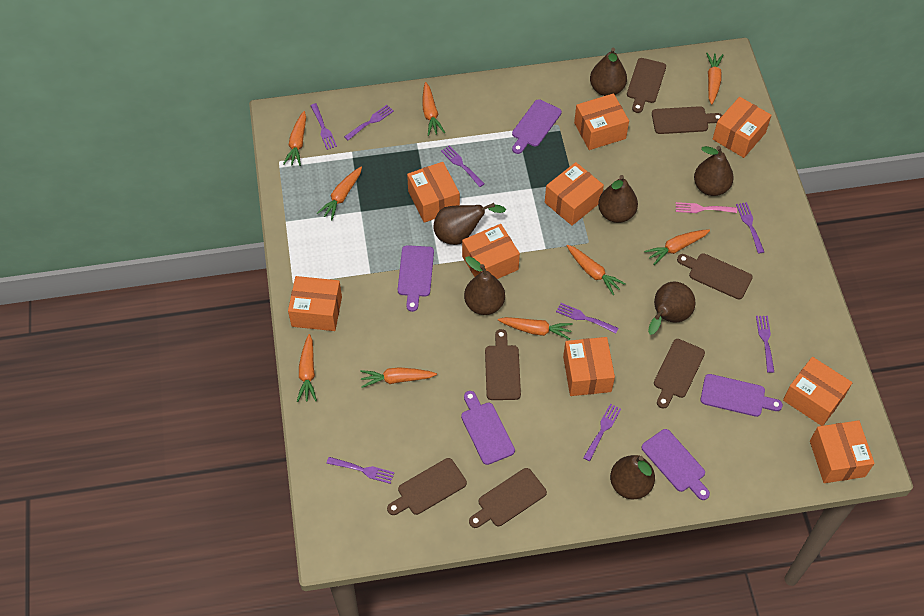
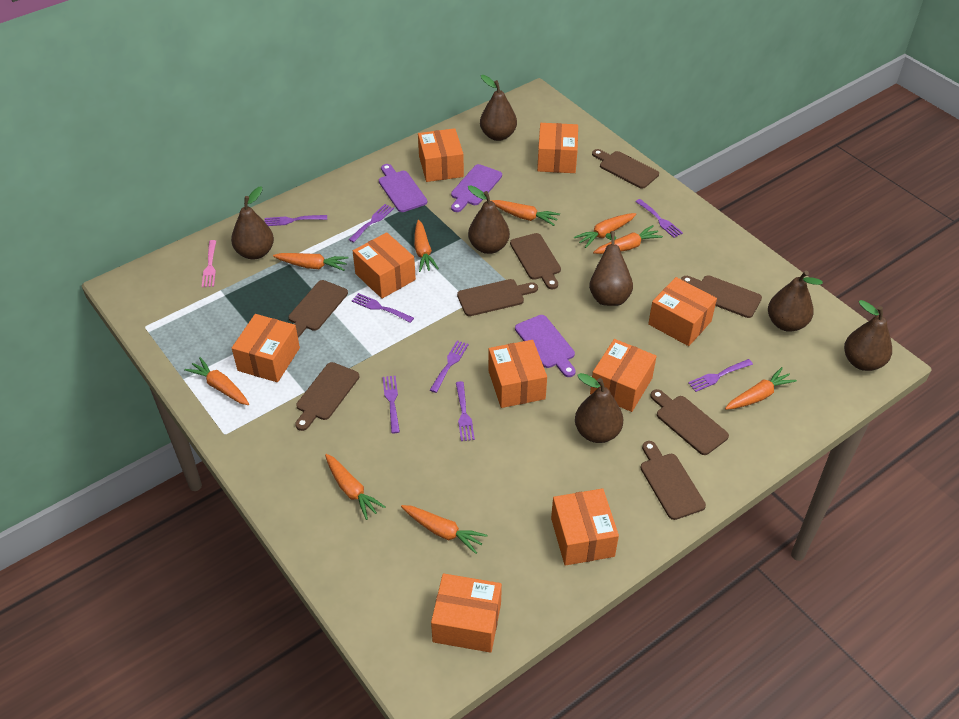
brown cutting board: 7 -> 8
purple cutting board: 5 -> 3

